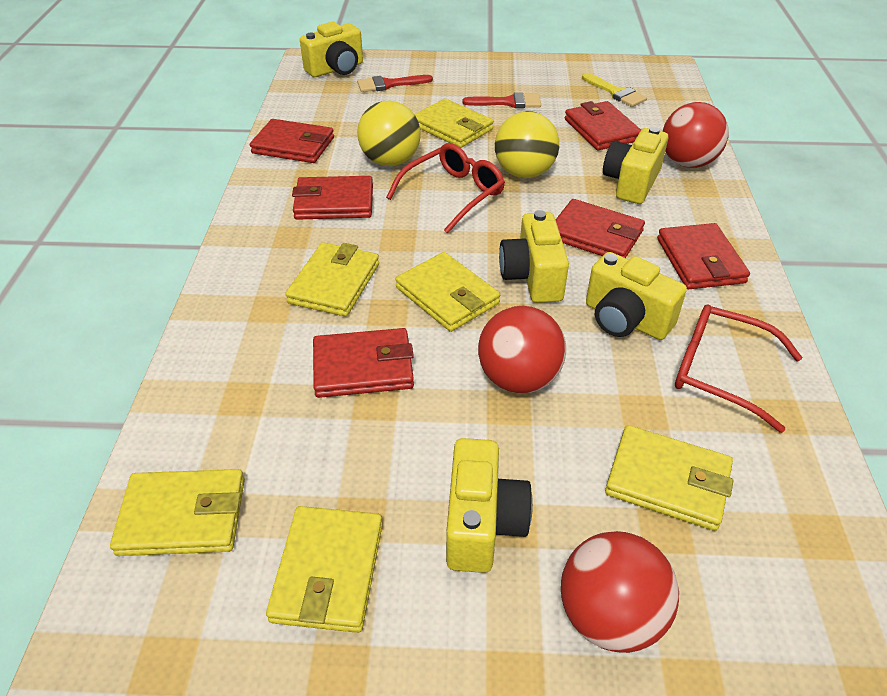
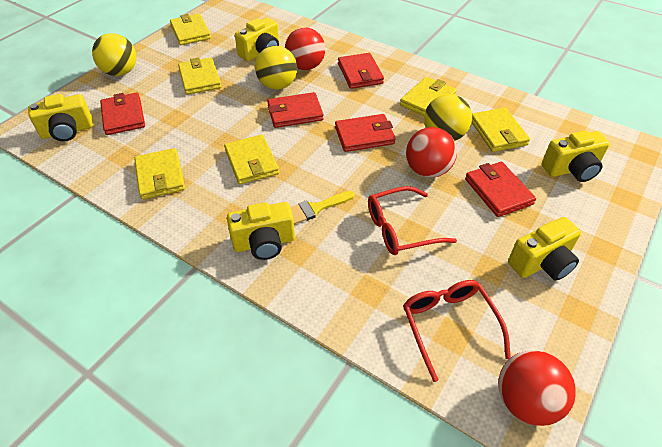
red brush: 2 -> 0
red wallet: 6 -> 5
yellow ball: 2 -> 3

